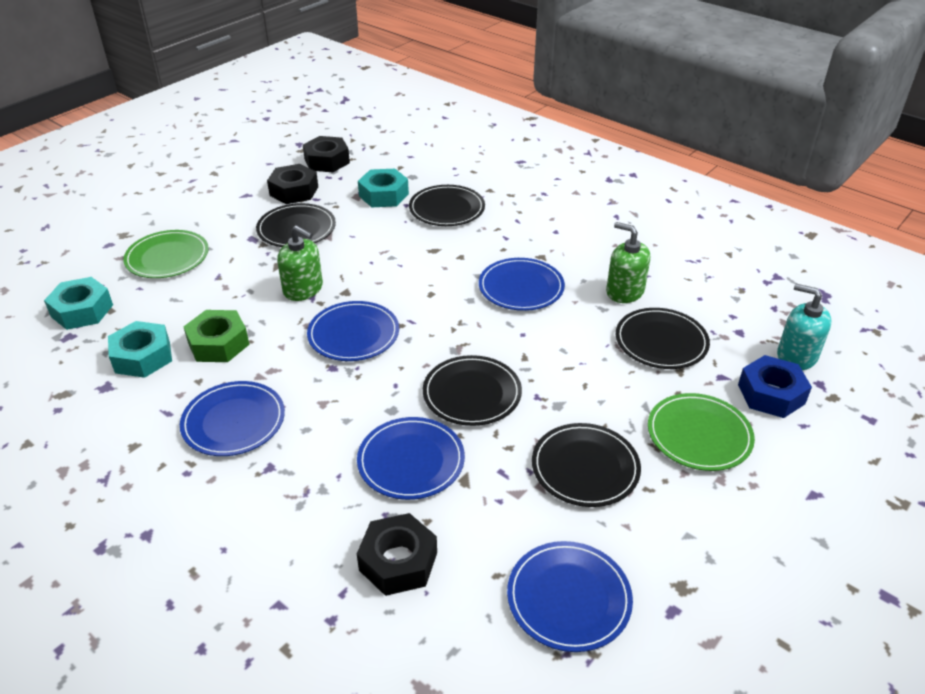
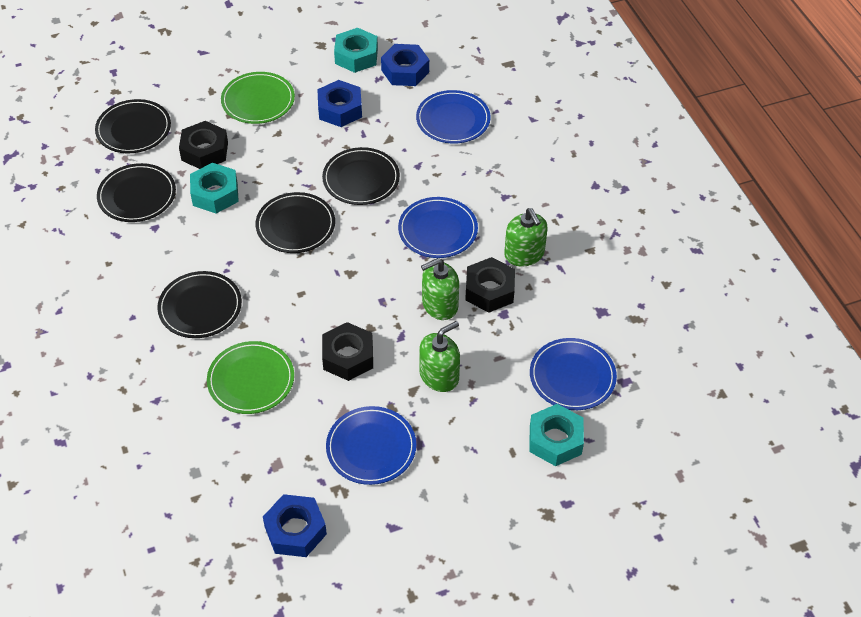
blue nut: 1 -> 3
blue plate: 5 -> 4
green nut: 1 -> 0
green soap dispenser: 2 -> 3
turquoise soap dispenser: 1 -> 0

